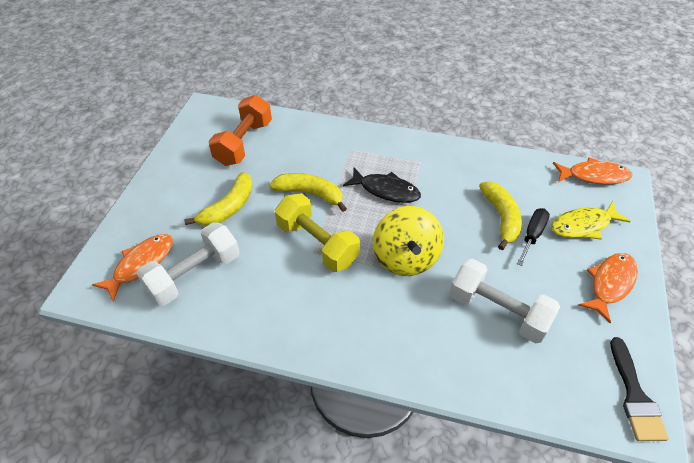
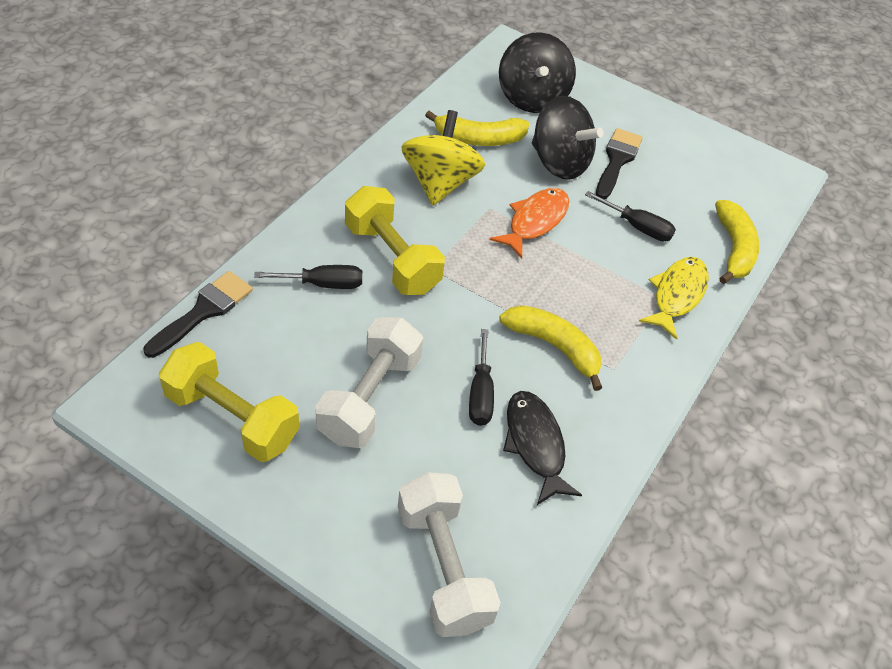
black brush: 1 -> 2
black screwdriver: 1 -> 3
black spinning top: 0 -> 2
orange dumbbell: 1 -> 0
orange fish: 3 -> 1
yellow dumbbell: 1 -> 2

